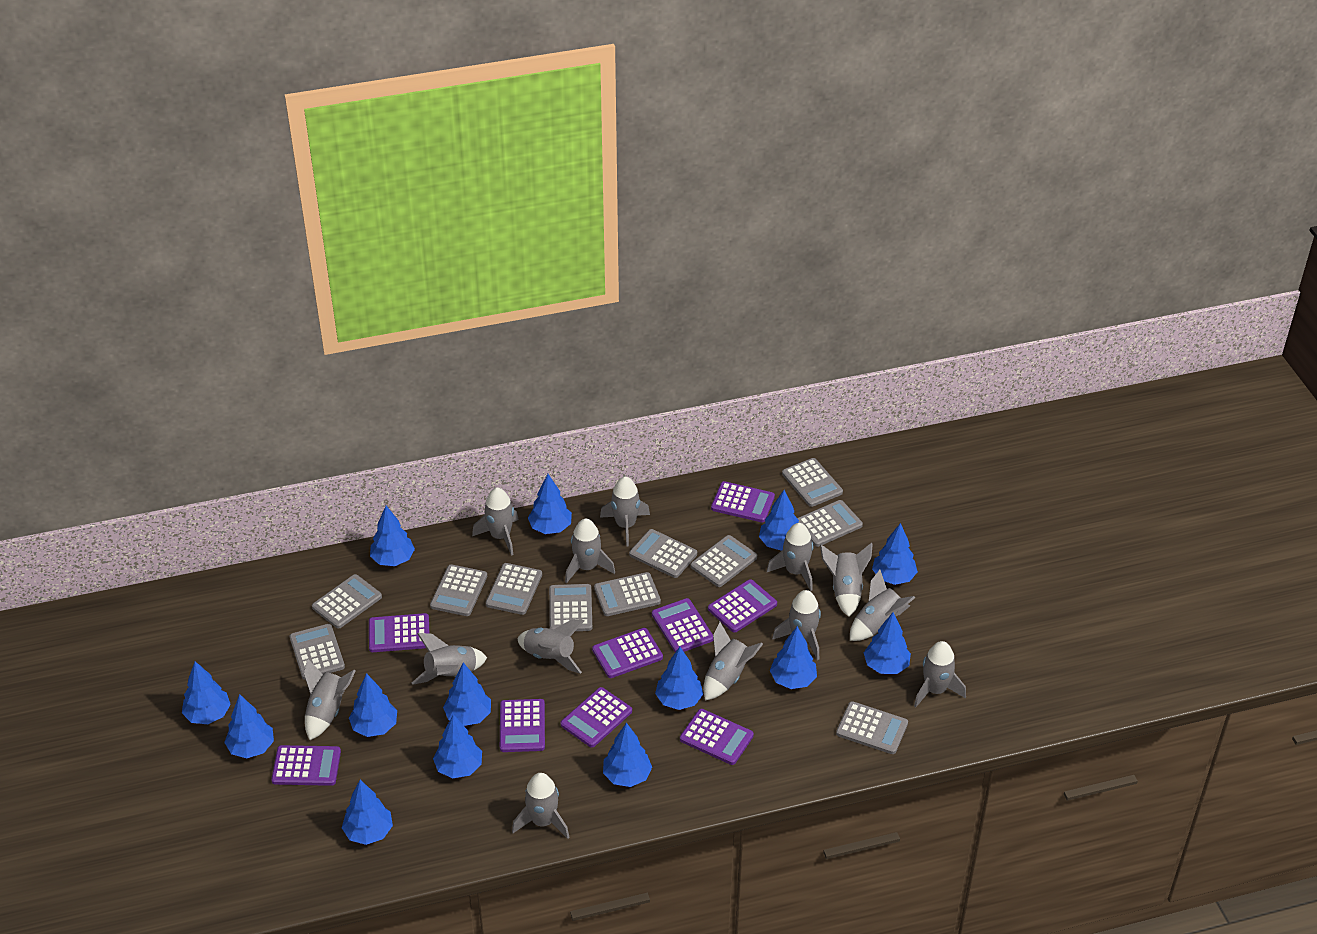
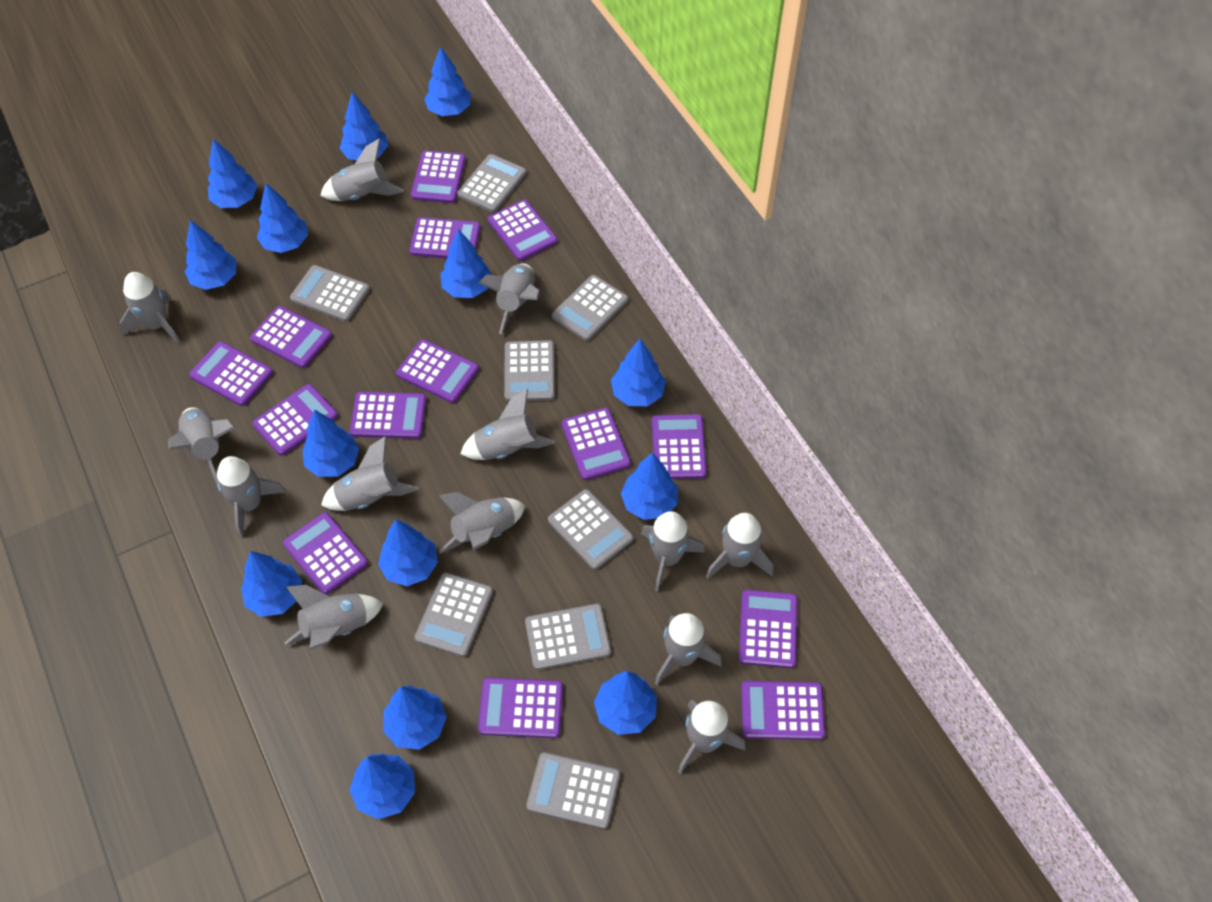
grey calculator: 11 -> 8
purple calculator: 9 -> 14

